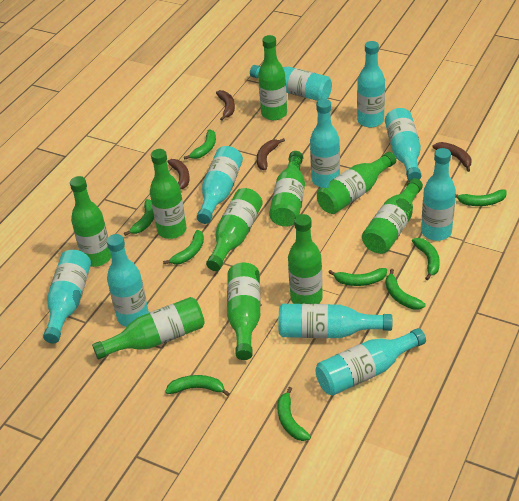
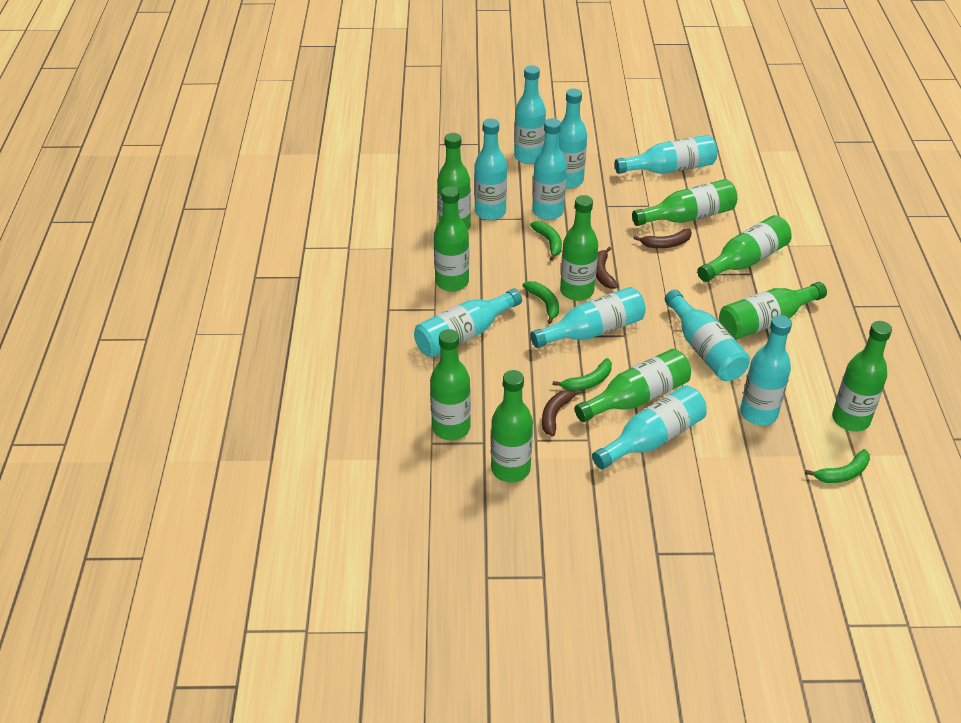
brown banana: 4 -> 3
green banana: 9 -> 4

